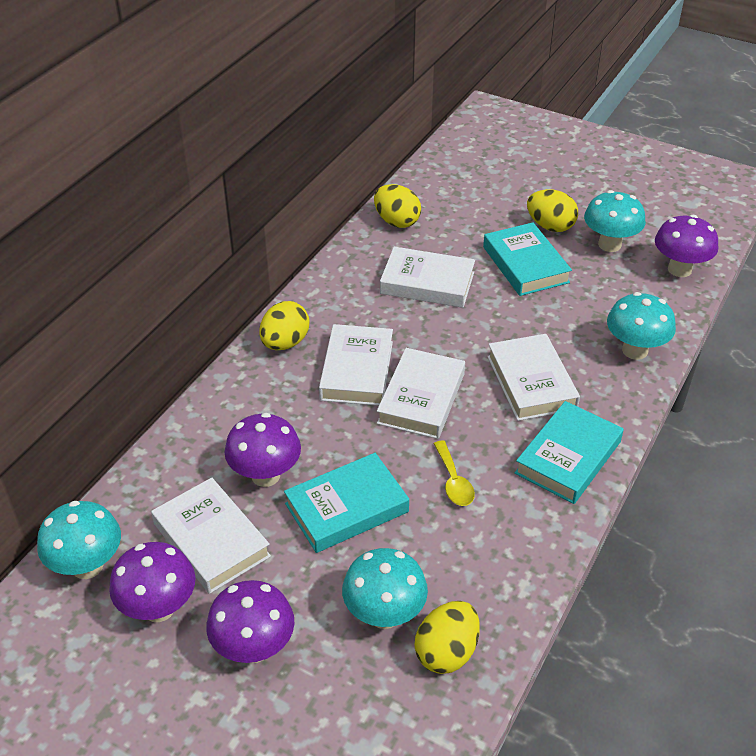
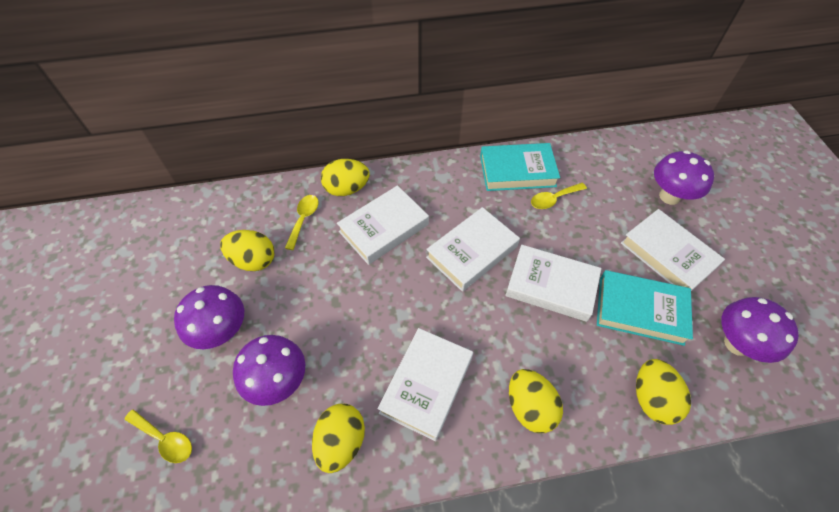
turquoise book: 3 -> 2
turquoise mushroom: 4 -> 0
yellow egg: 4 -> 5
yellow spoon: 1 -> 3

